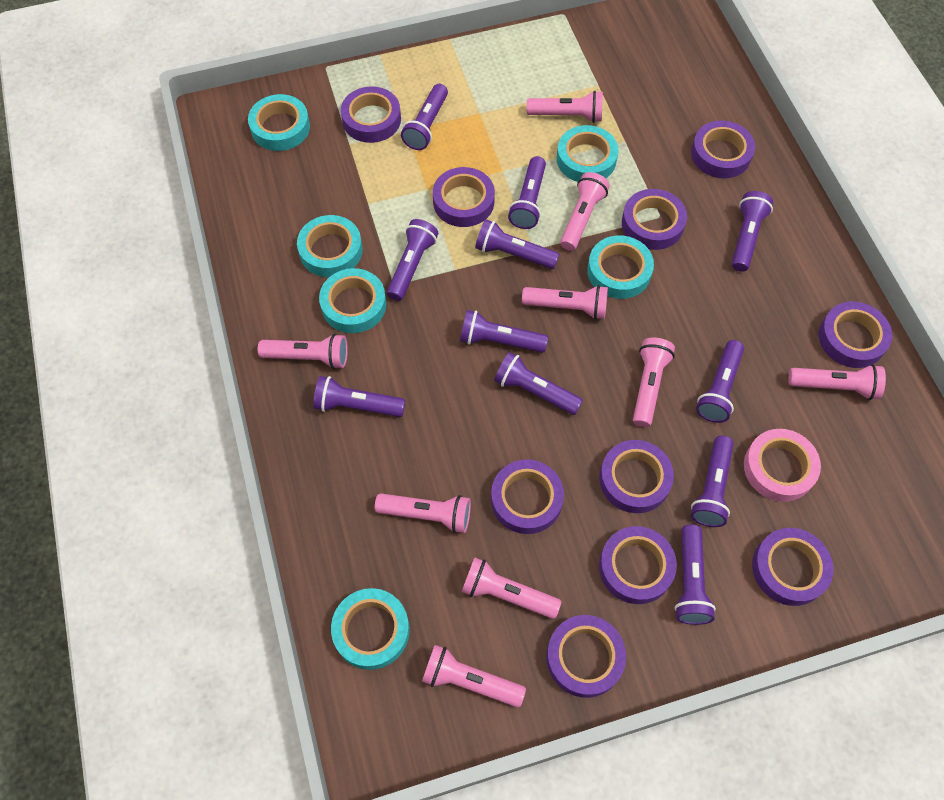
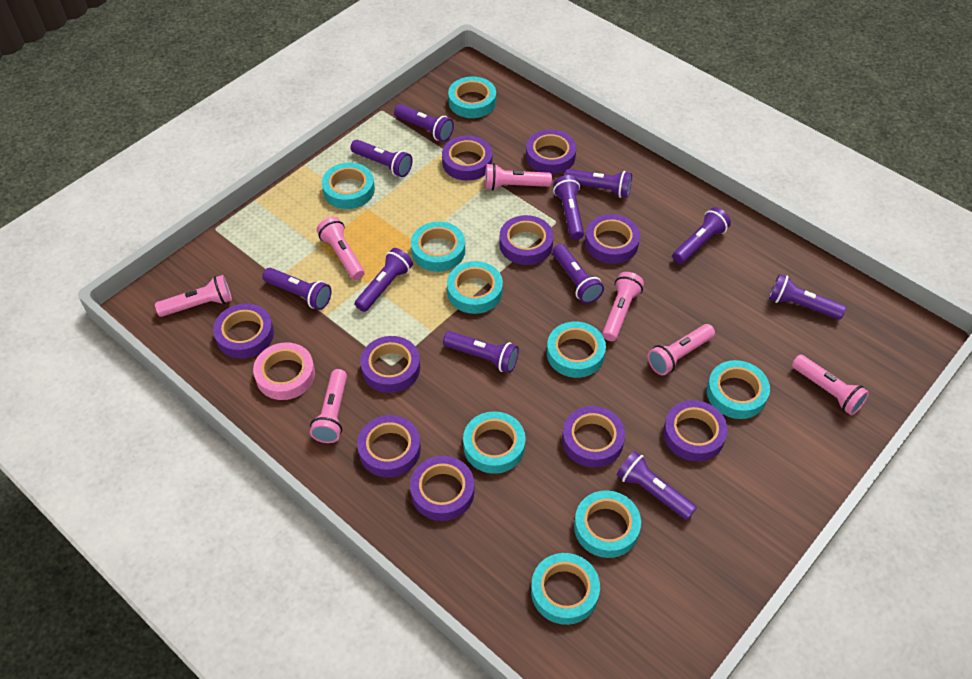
pink flashlight: 9 -> 7
turquoise tape: 6 -> 9

